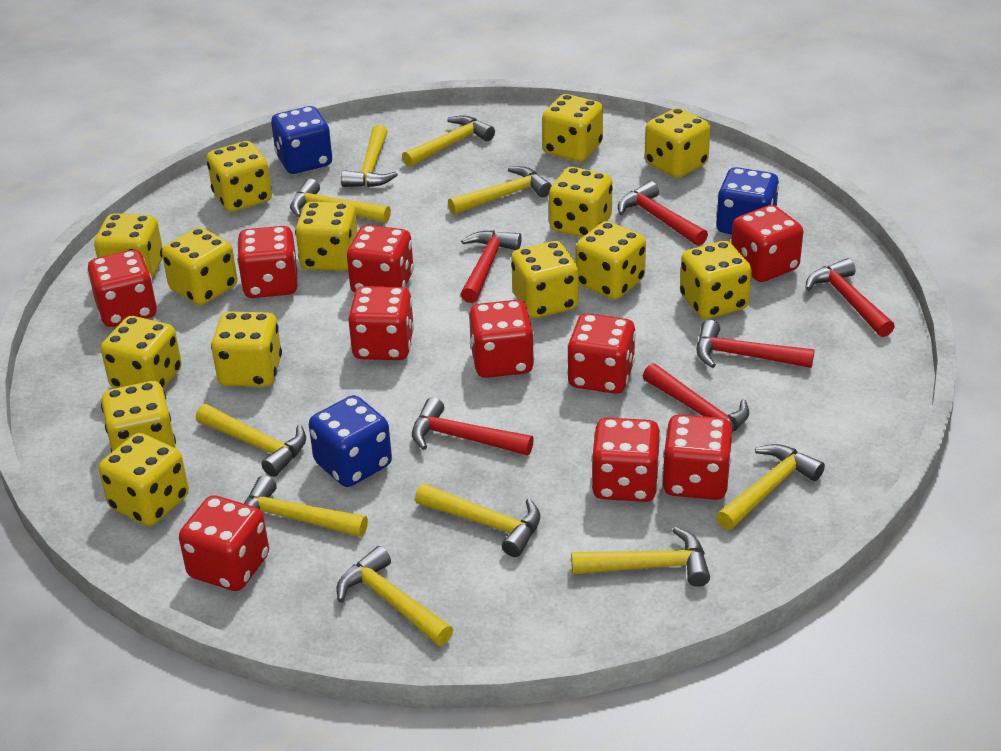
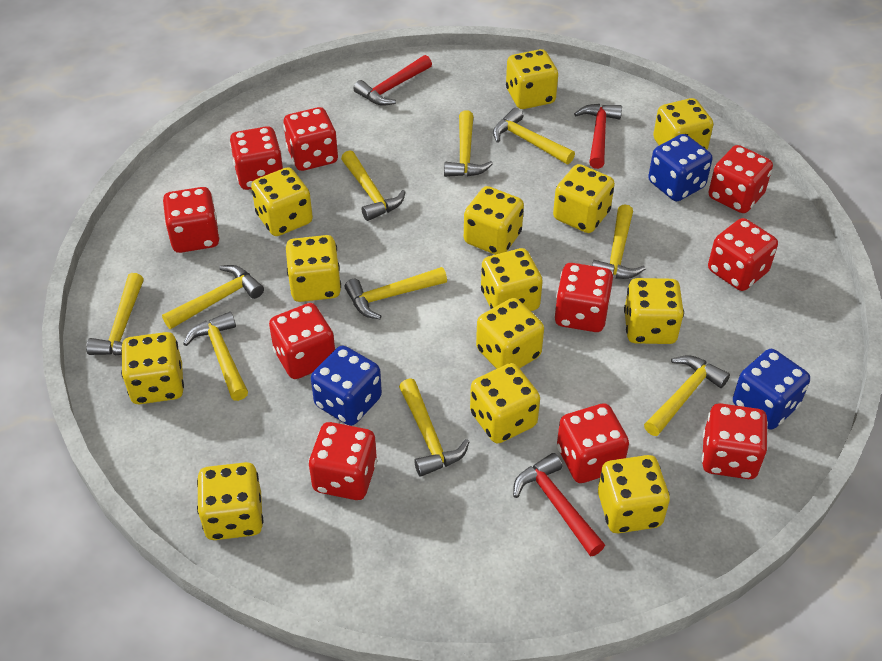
red hammer: 6 -> 3
yellow dice: 14 -> 13

